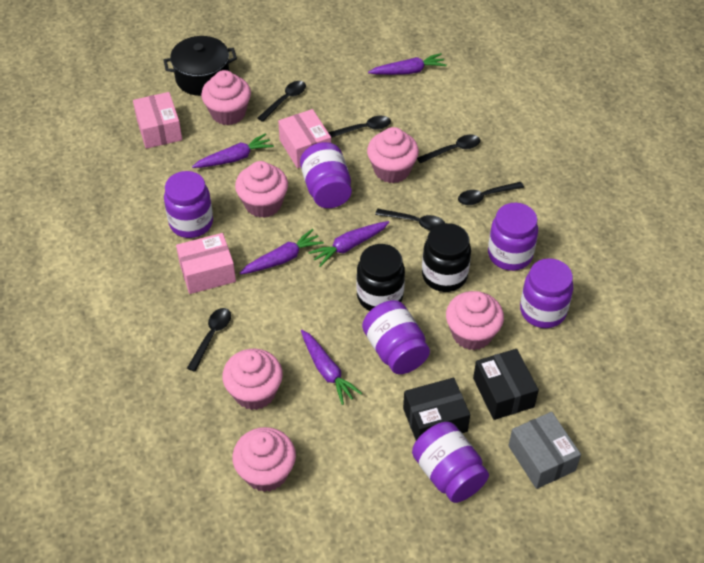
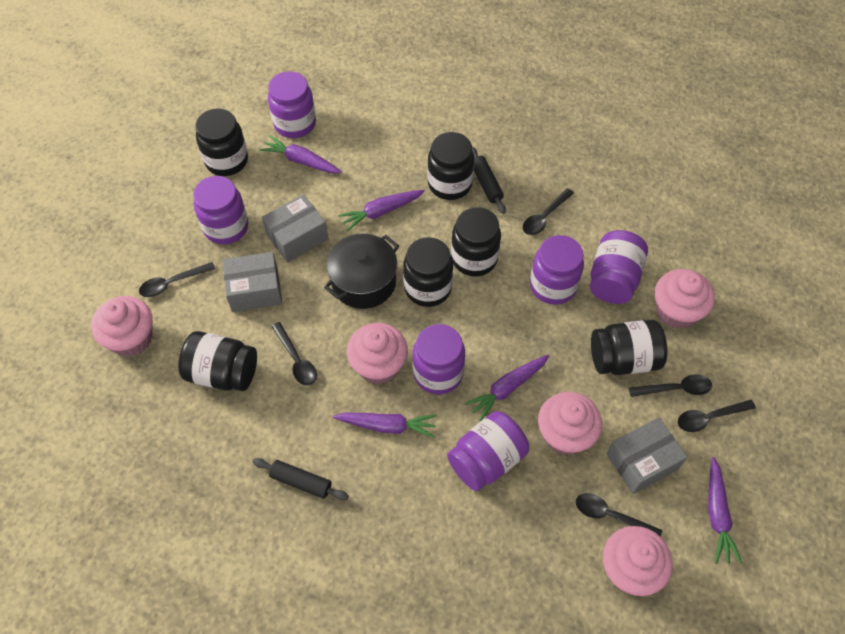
black box: 2 -> 0
black jar: 2 -> 6
black rolling pin: 0 -> 2
grey box: 1 -> 3
pink box: 3 -> 0
pink cupcake: 6 -> 5

